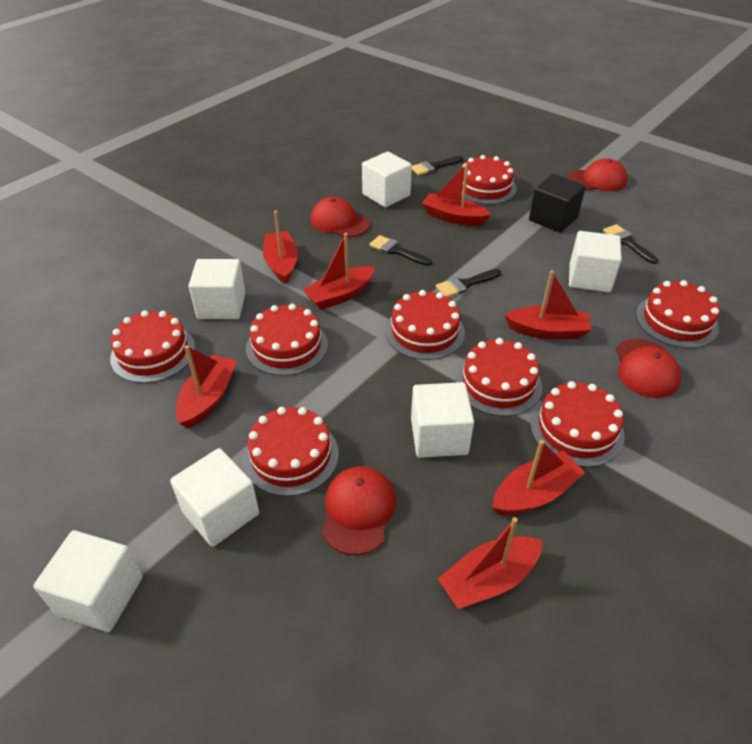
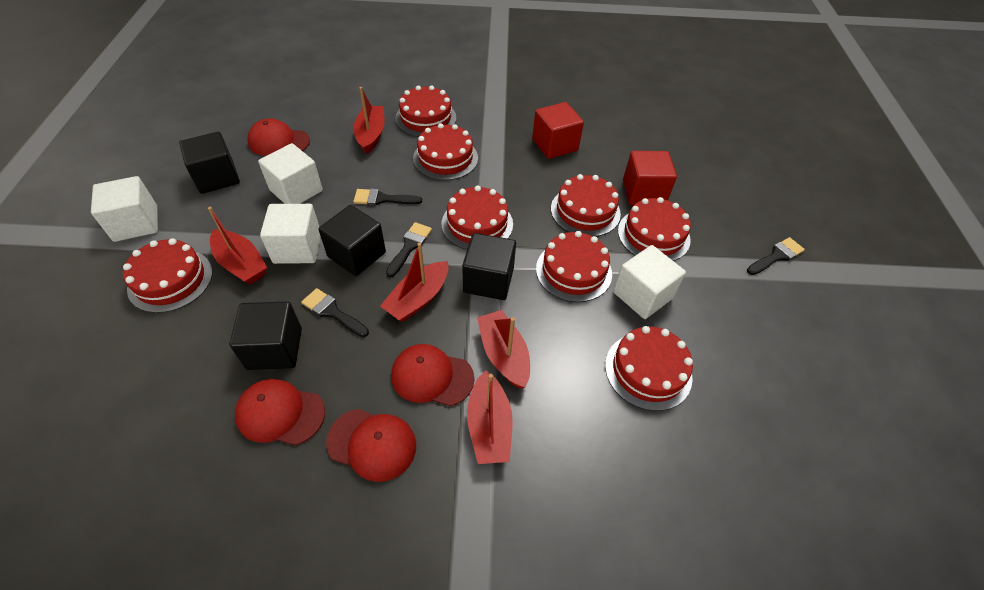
black cube: 1 -> 4
red boat: 7 -> 5
red cube: 0 -> 2
white cube: 6 -> 4

